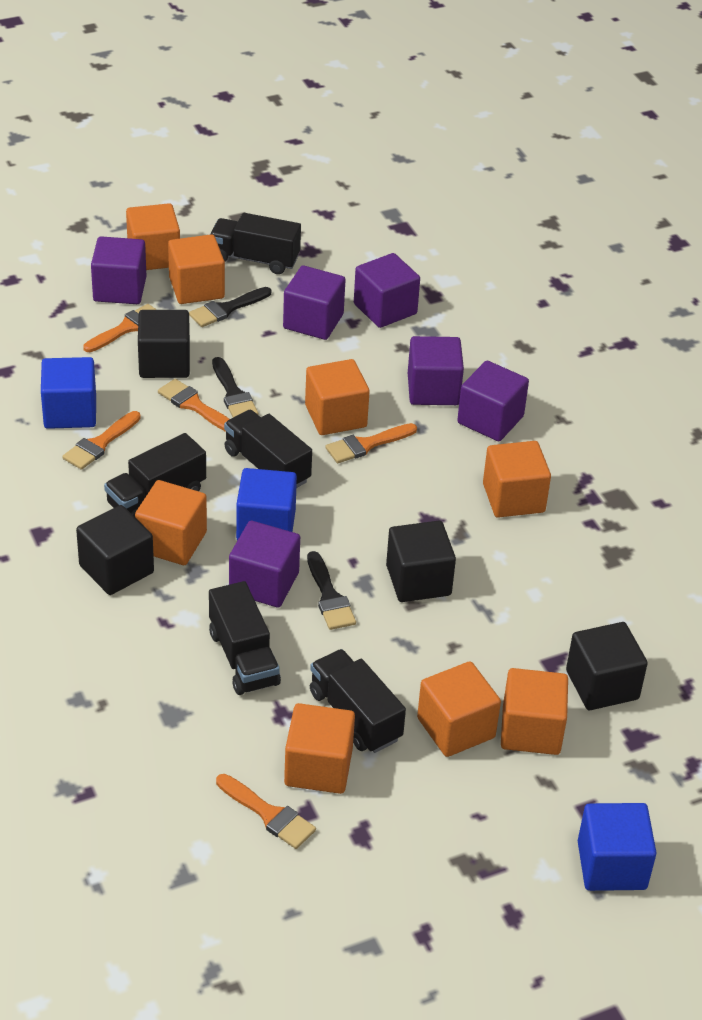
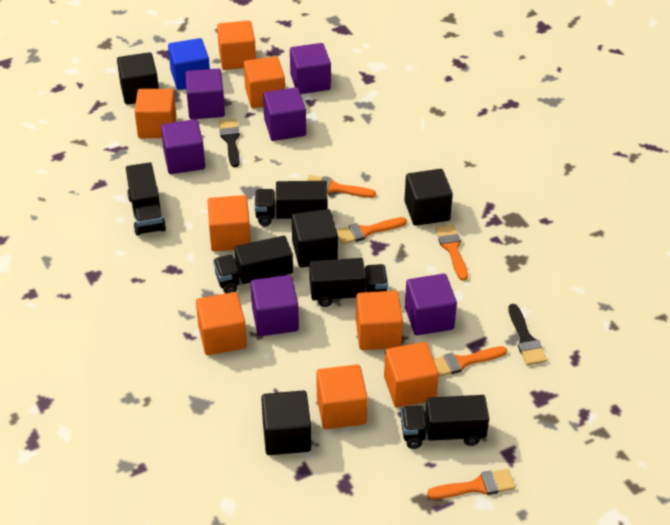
black brush: 3 -> 2
blue cube: 3 -> 1

